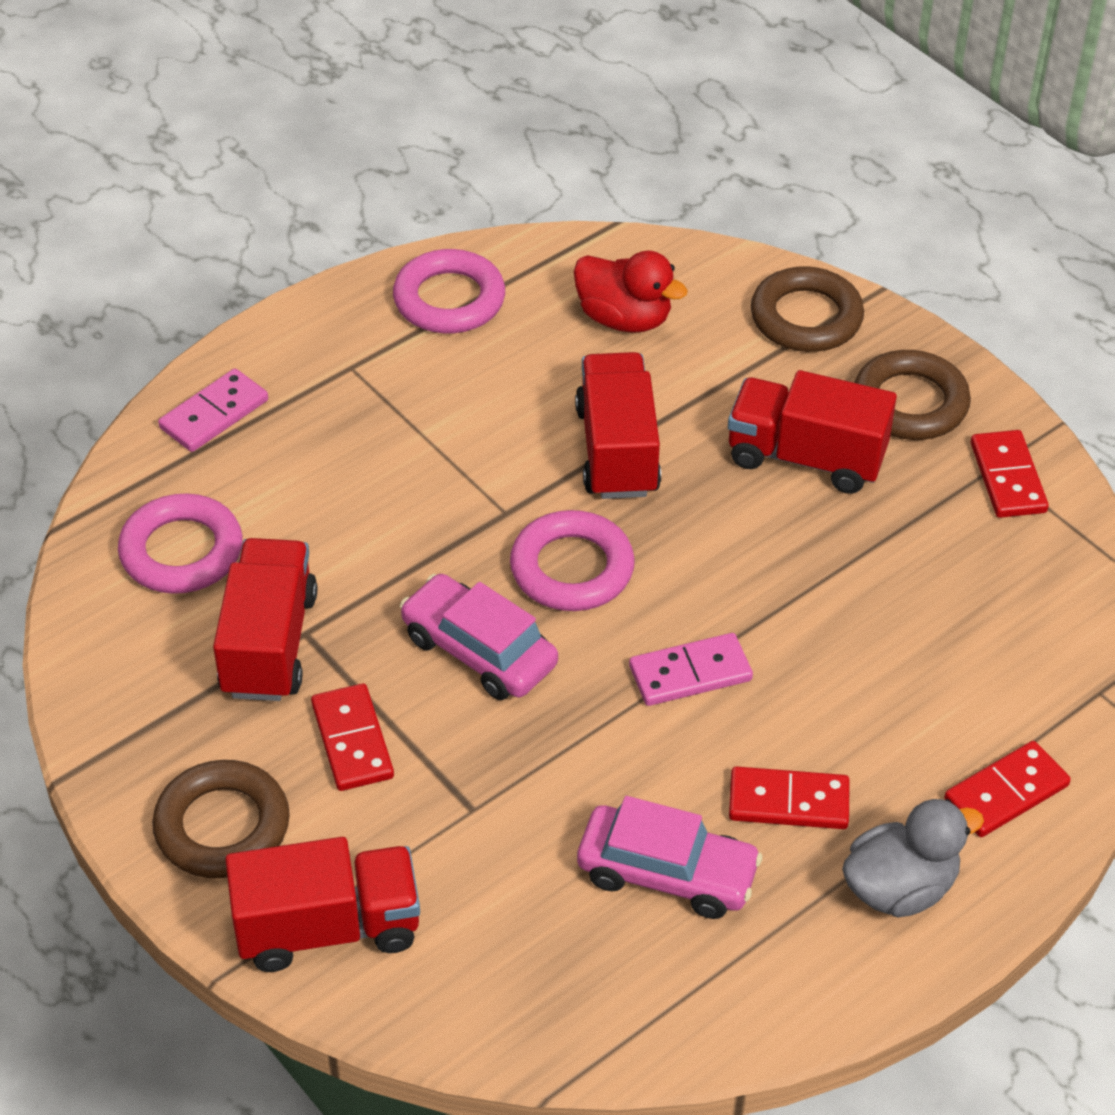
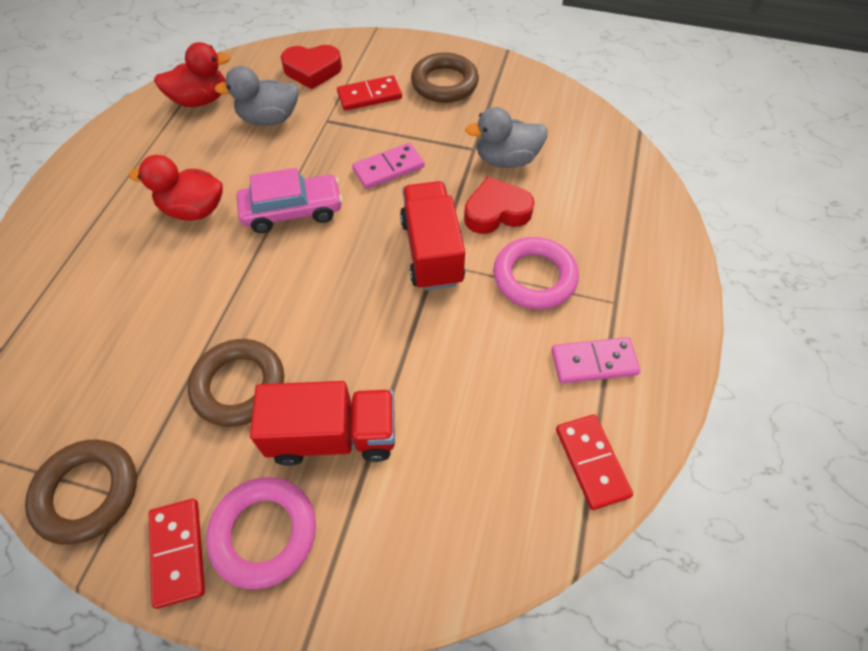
grey duck: 1 -> 2
pink car: 2 -> 1
pink ring: 3 -> 2
red domino: 4 -> 3
red duck: 1 -> 2
red heart: 0 -> 2
red truck: 4 -> 2

